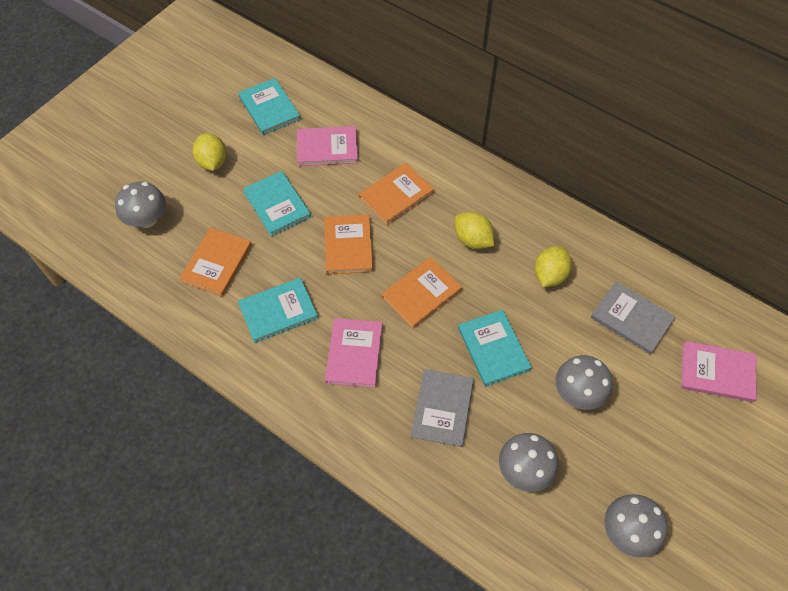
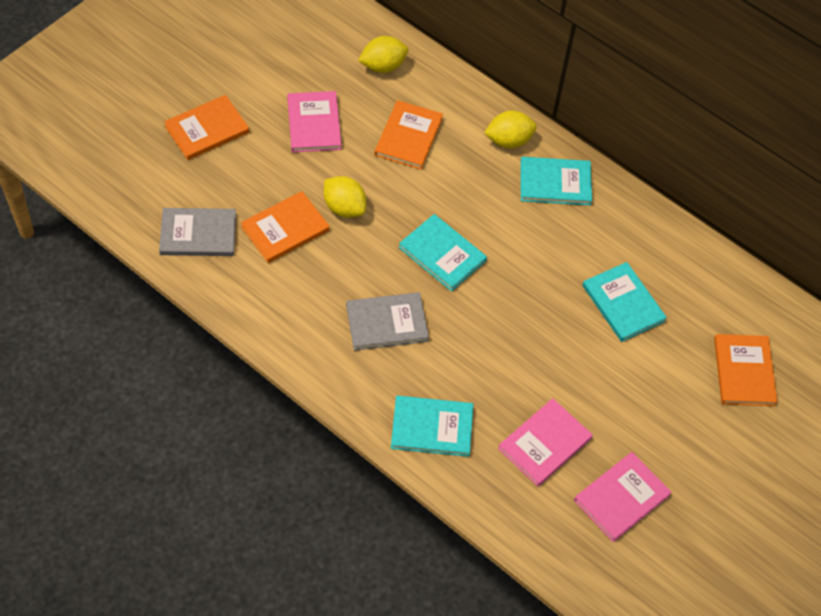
grey mushroom: 4 -> 0

